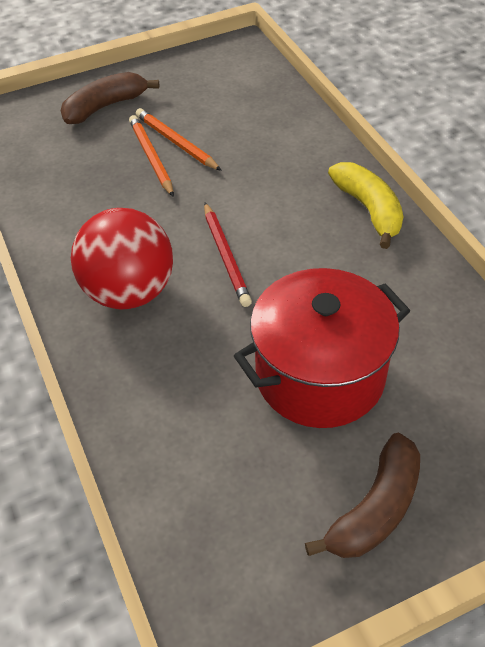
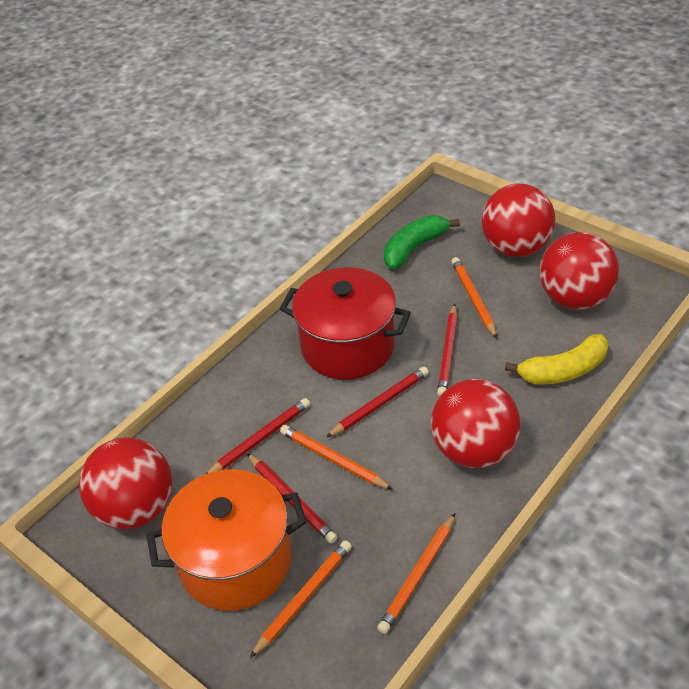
brown banana: 2 -> 0
green banana: 0 -> 1
orange pencil: 2 -> 4
orange pot: 0 -> 1
red ball: 1 -> 4
red pencil: 1 -> 4

